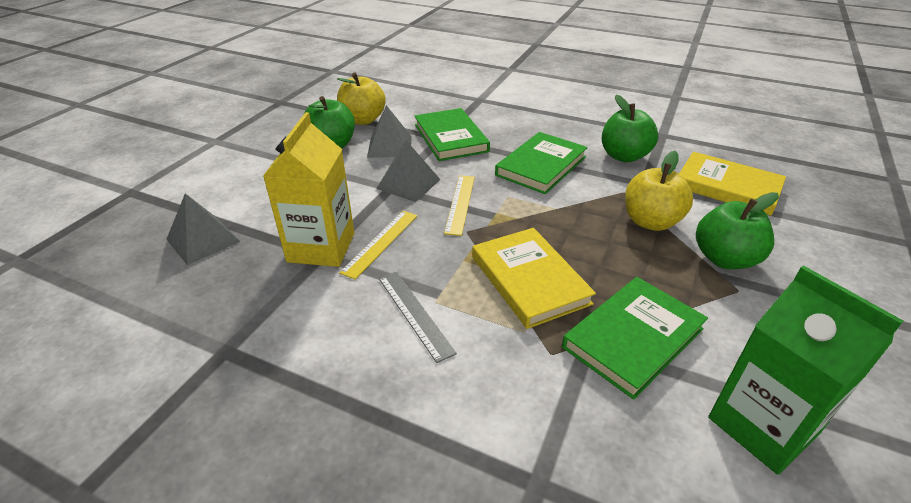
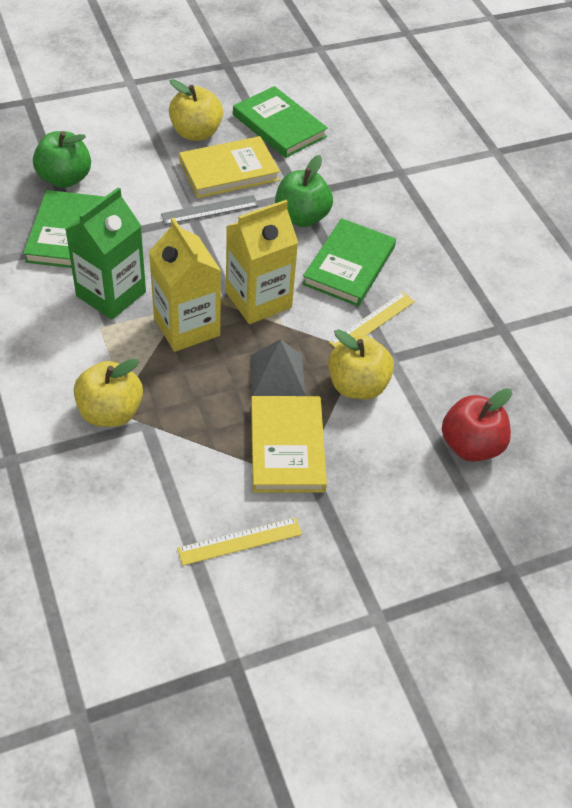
green apple: 3 -> 2
grey pyramid: 3 -> 1
red apple: 0 -> 1
yellow apple: 2 -> 3
yellow carton: 1 -> 2

